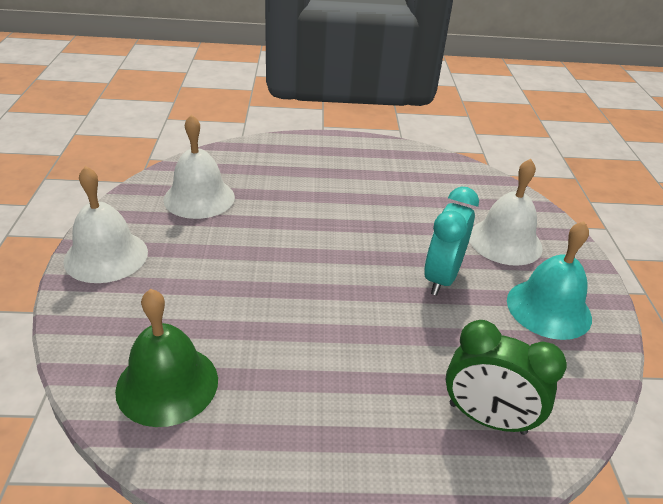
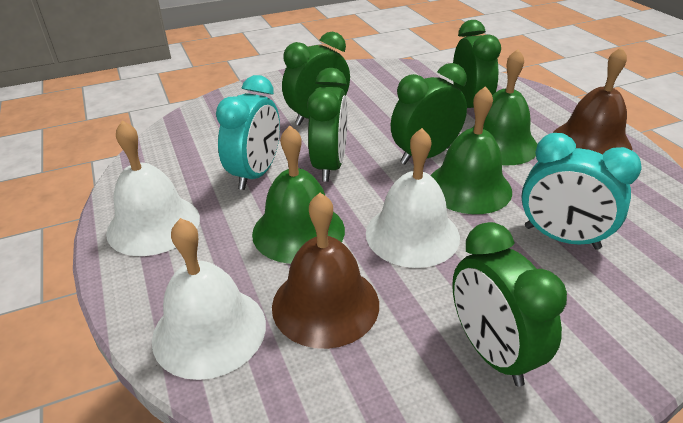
brown bell: 0 -> 2
green bell: 1 -> 3
green clock: 1 -> 5
turquoise bell: 1 -> 0
turquoise clock: 1 -> 2

